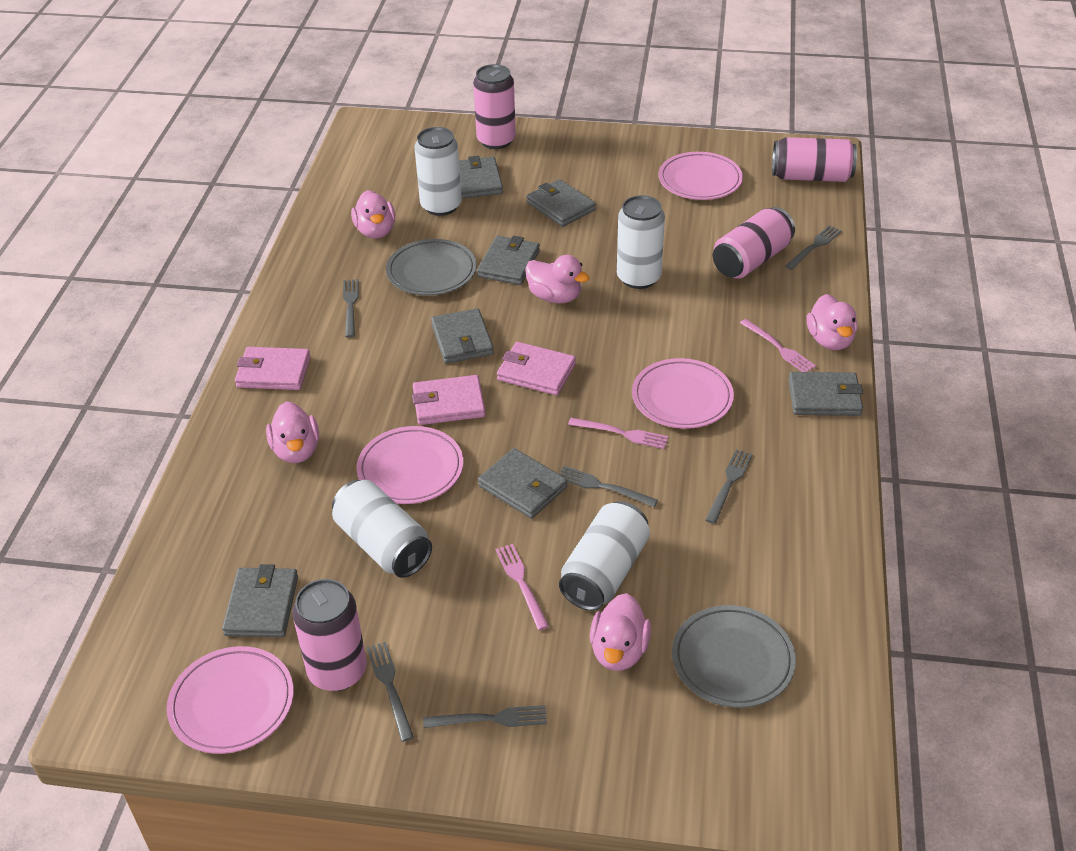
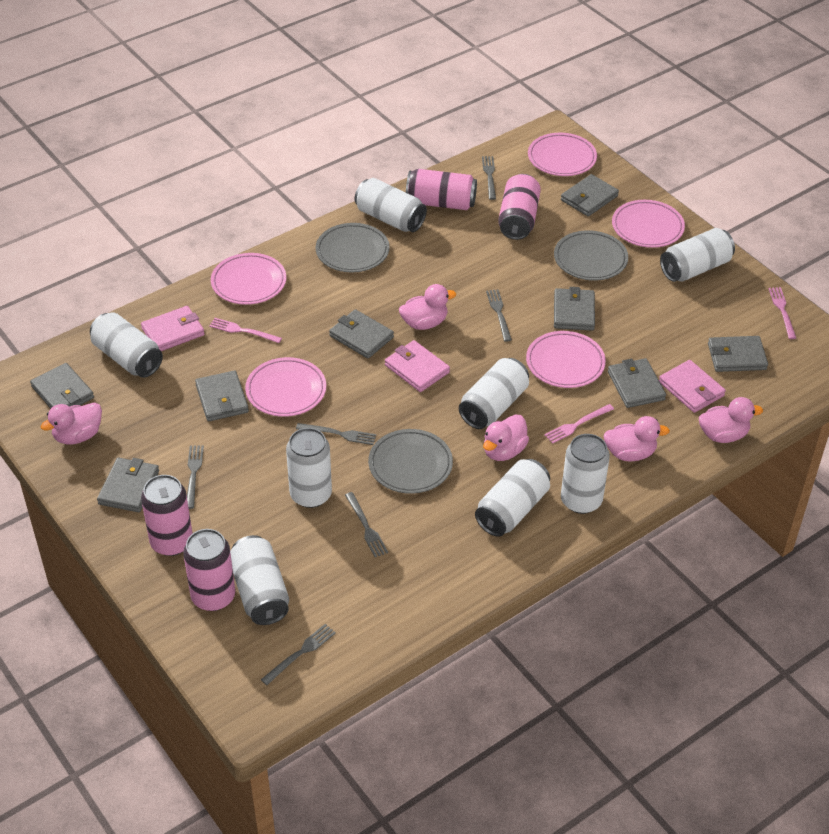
grey plate: 2 -> 3
grey wallet: 7 -> 8
pink plate: 4 -> 5
white can: 4 -> 8

